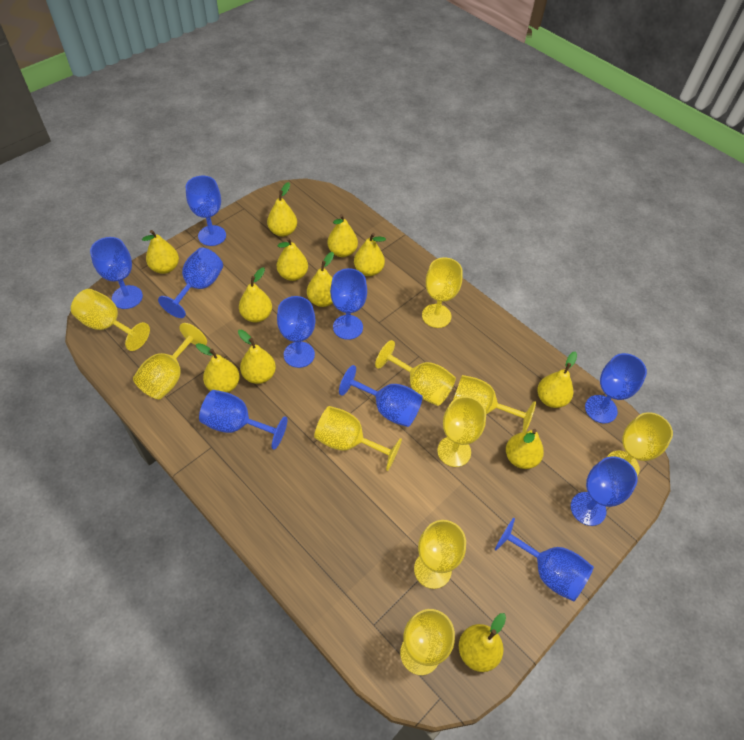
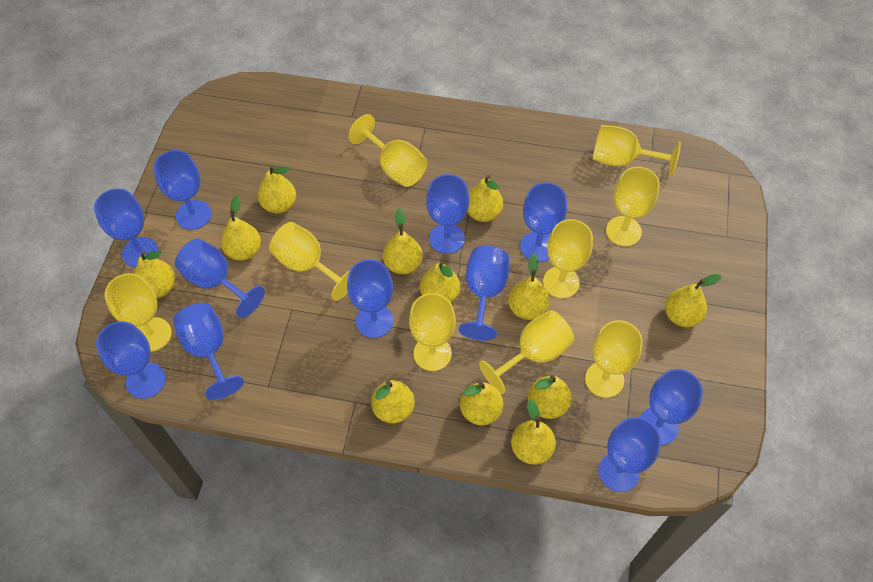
blue goblet: 10 -> 11
yellow goblet: 10 -> 9

